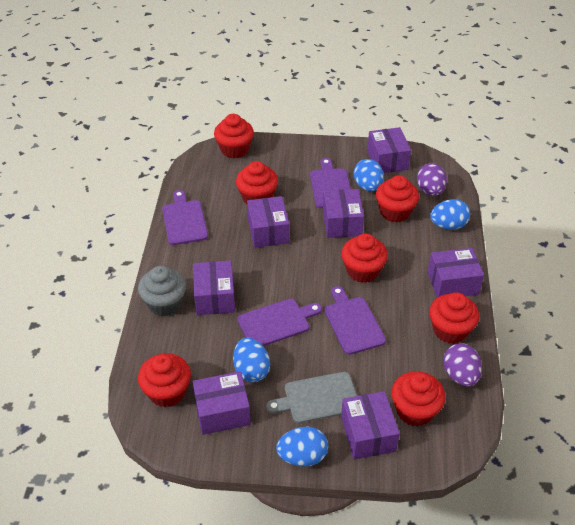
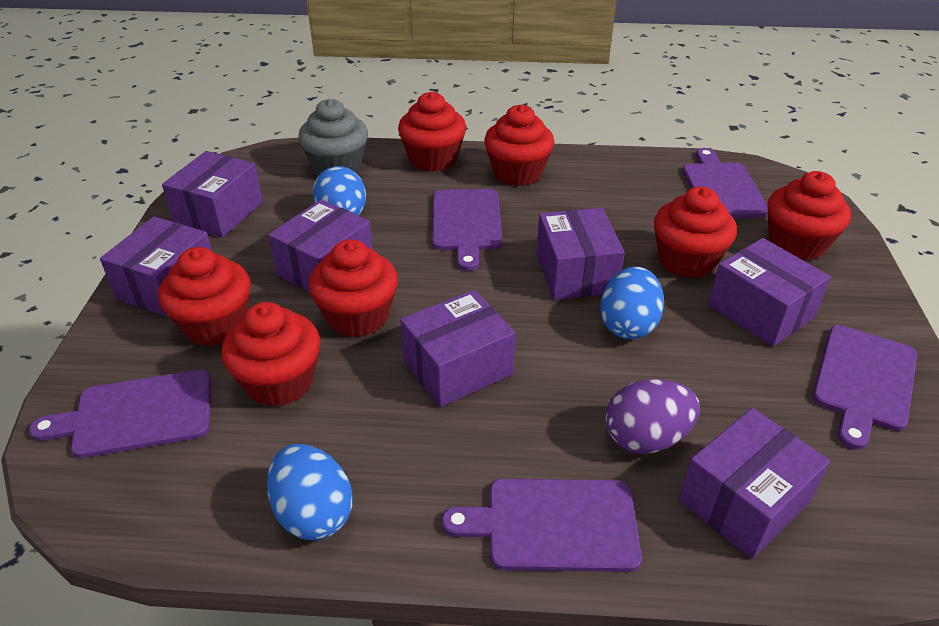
blue egg: 4 -> 3
grey cutting board: 1 -> 0
purple cutting board: 4 -> 5
purple egg: 2 -> 1

